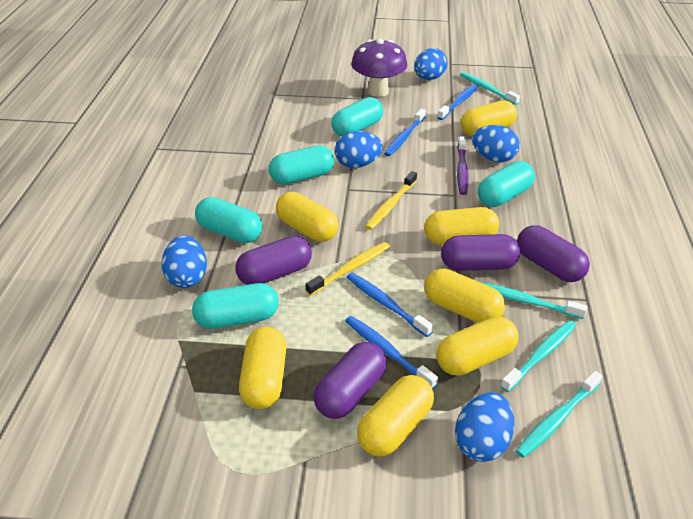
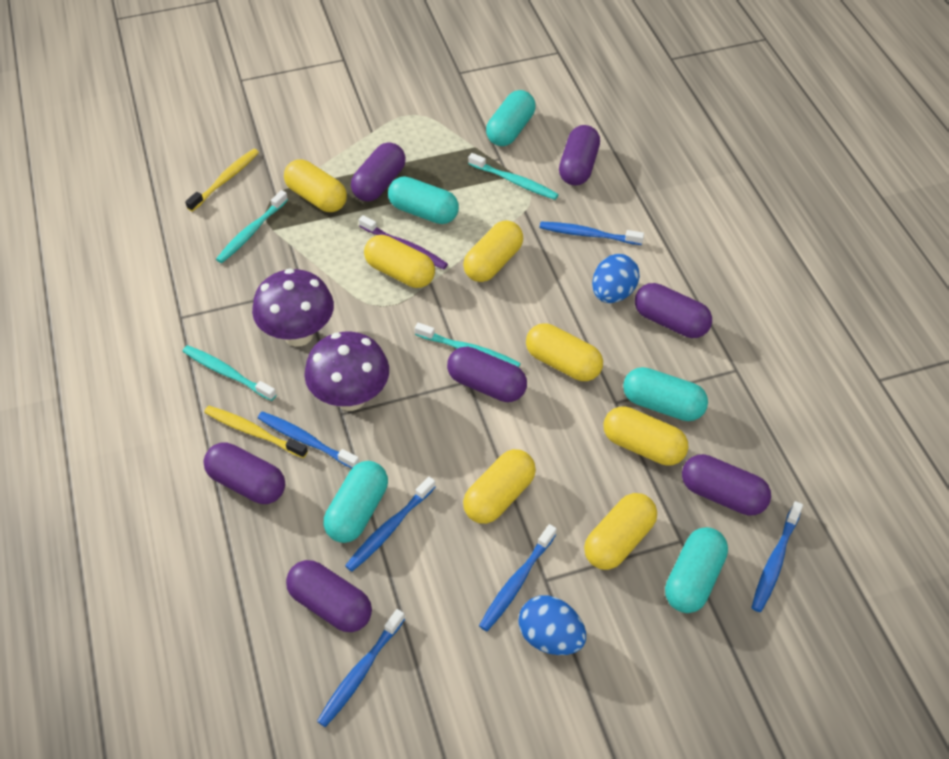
blue egg: 5 -> 2
blue toothbrush: 4 -> 6
purple capsule: 4 -> 7
purple mushroom: 1 -> 2

